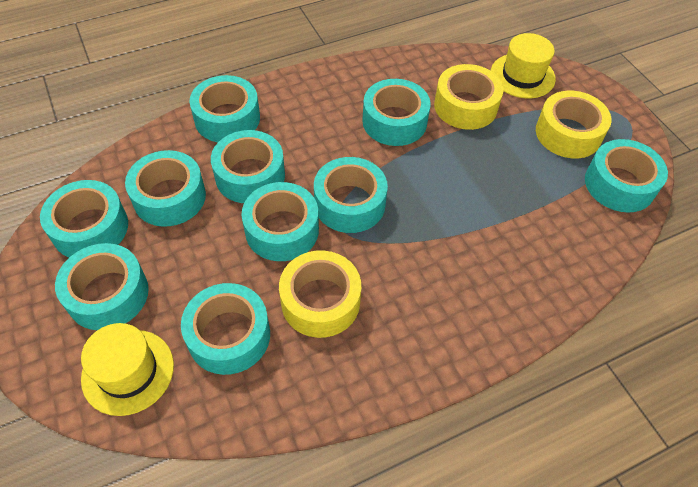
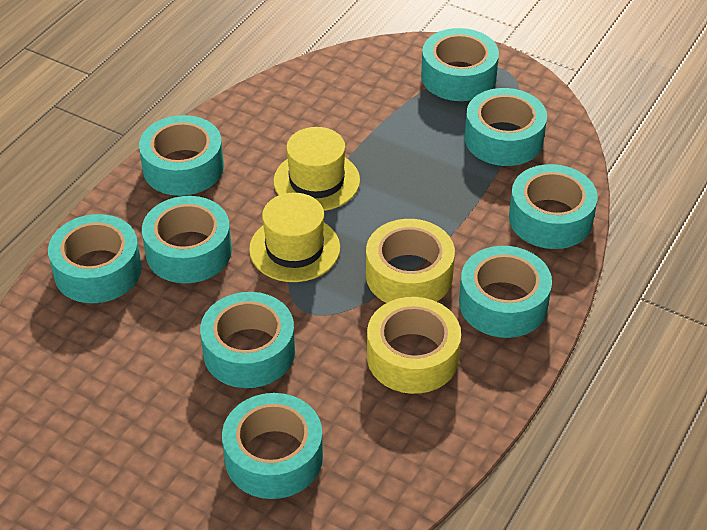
turquoise tape: 10 -> 9
yellow tape: 3 -> 2

